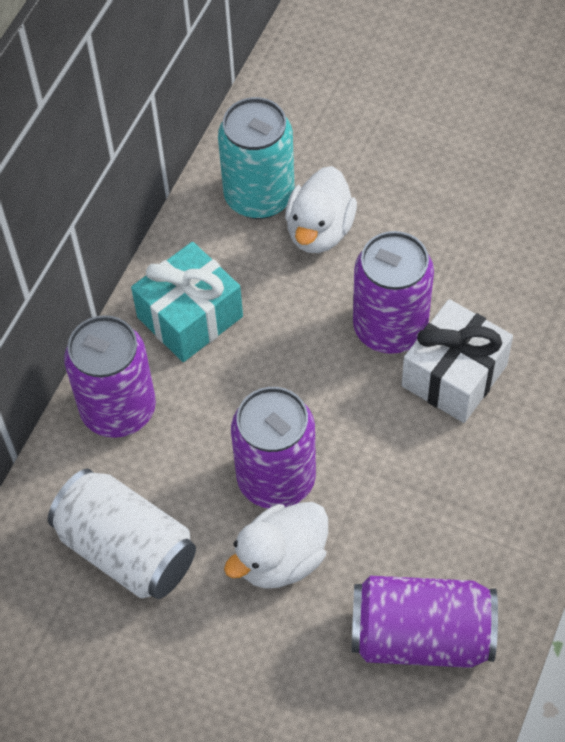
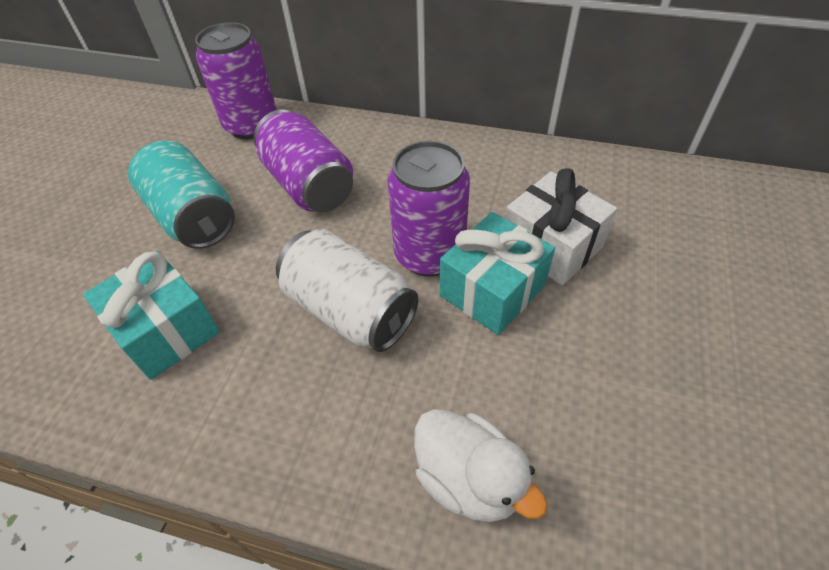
purple can: 4 -> 3
turquoise gift: 1 -> 2
white duck: 2 -> 1

